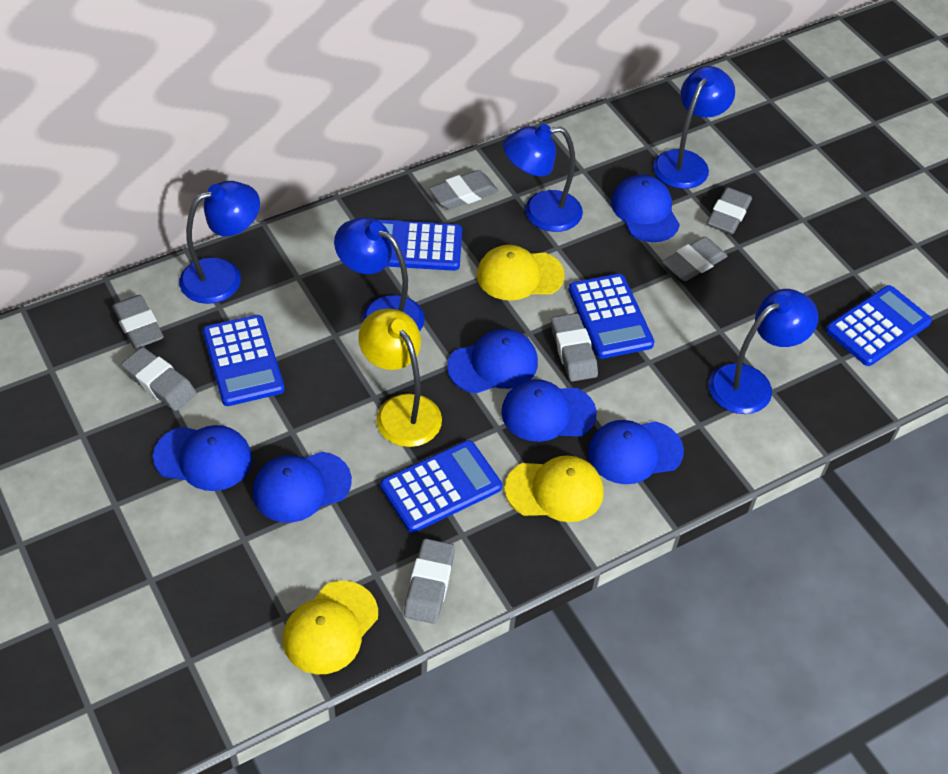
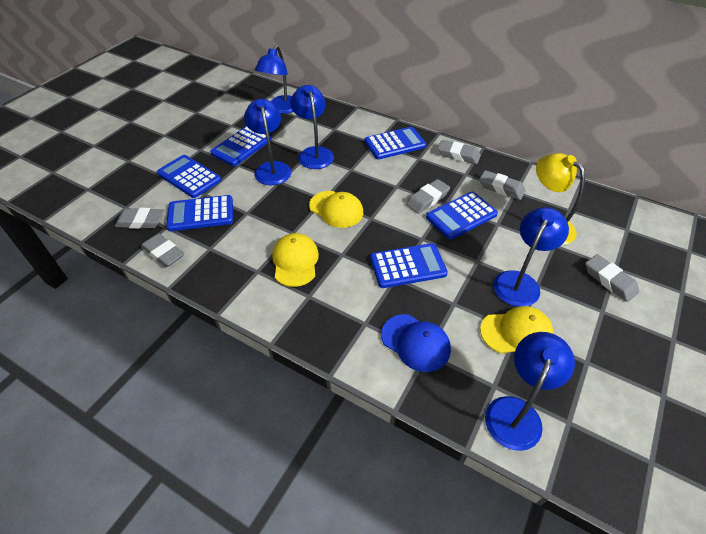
blue calculator: 5 -> 6
blue cap: 6 -> 1
grey eraser: 7 -> 6

